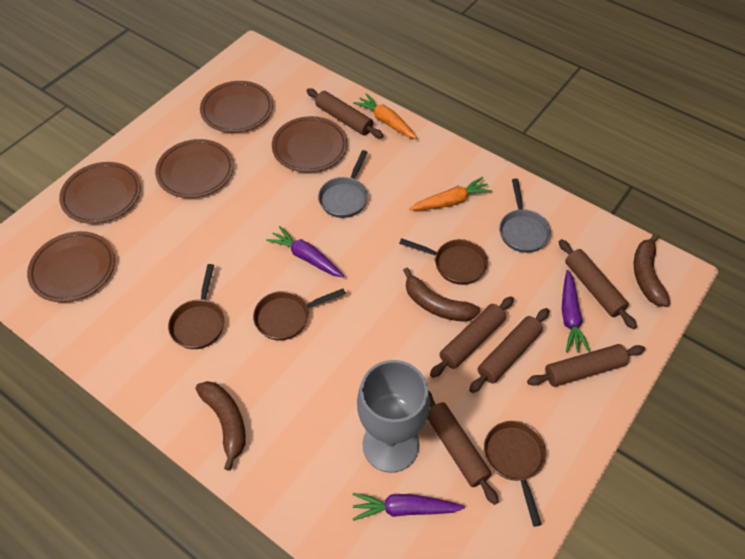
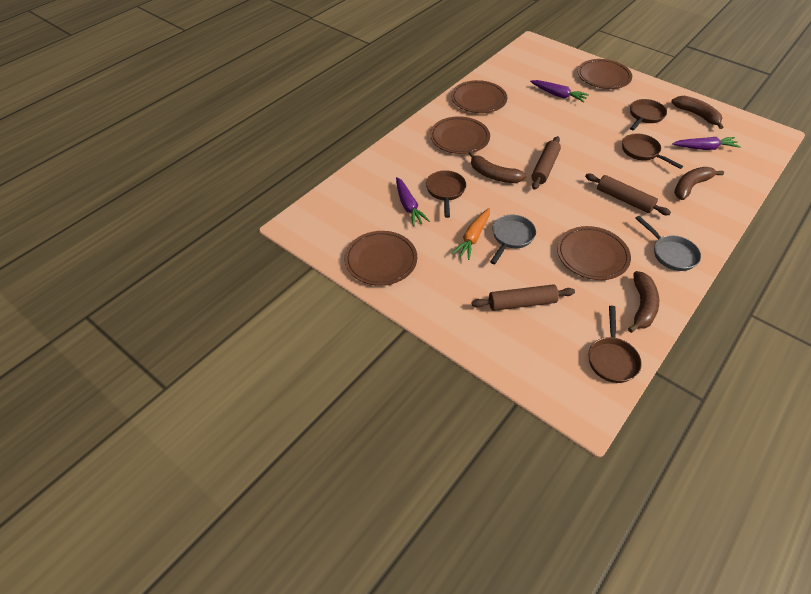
brown banana: 3 -> 4
brown rolling pin: 6 -> 3
grey goblet: 1 -> 0
orange carrot: 2 -> 1

